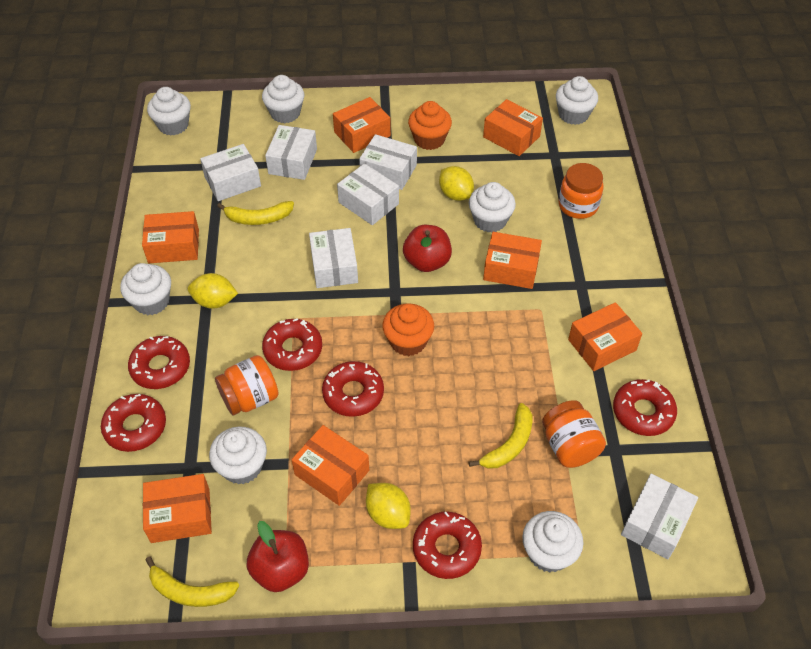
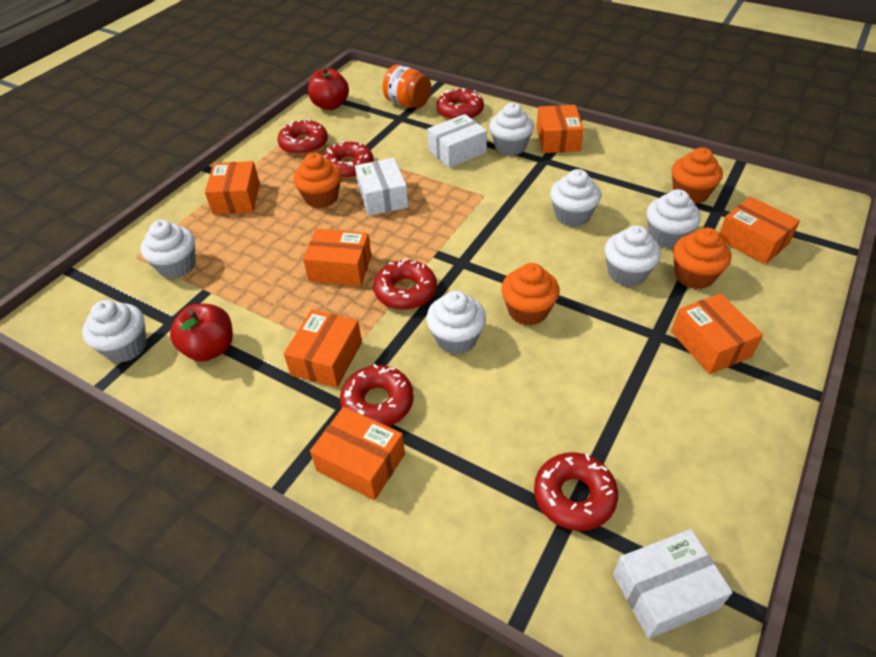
orange cupcake: 2 -> 4
orange jar: 3 -> 1
white box: 6 -> 3
yellow banana: 3 -> 0
yellow lemon: 3 -> 0

